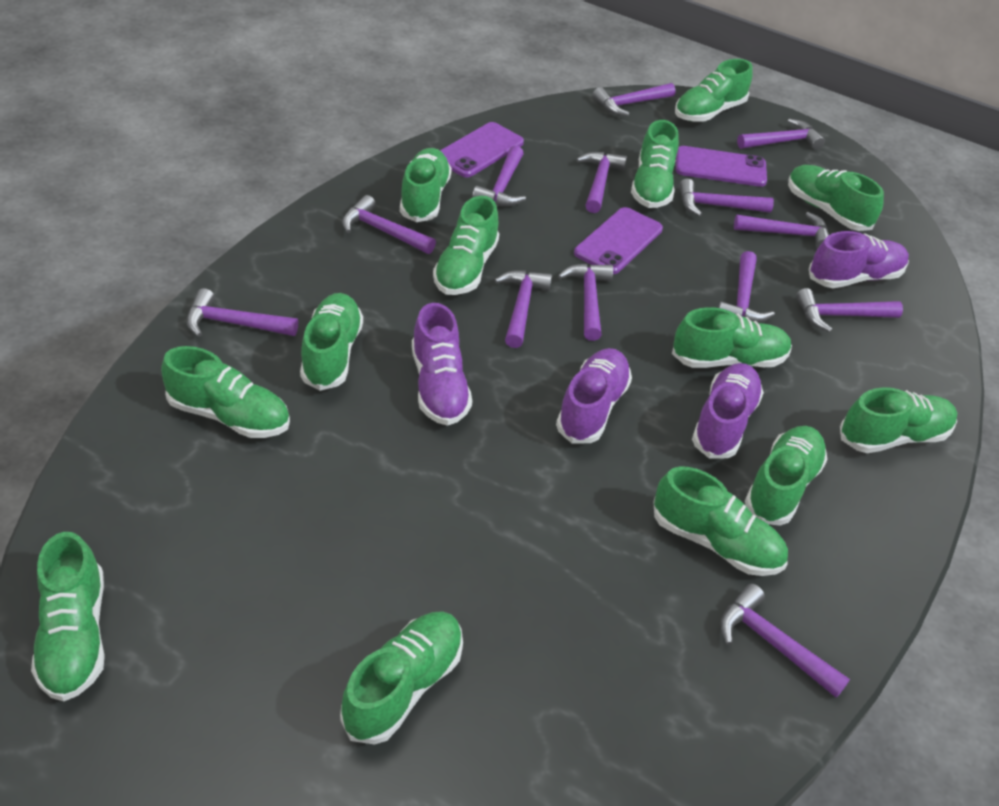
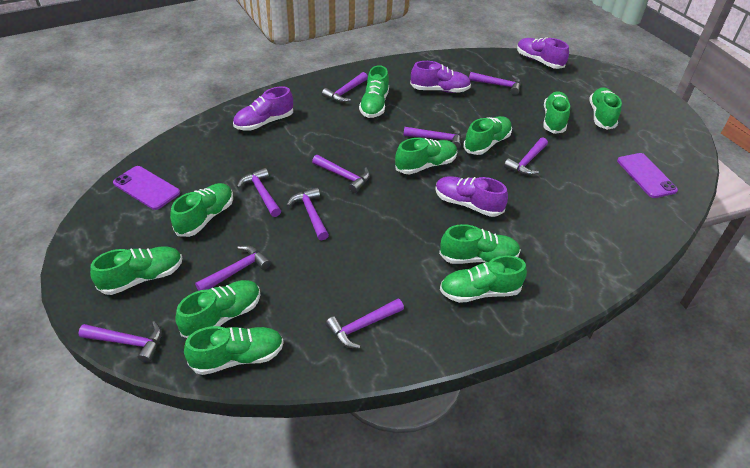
green shoe: 13 -> 11
purple hammer: 13 -> 10
purple phone: 3 -> 2

